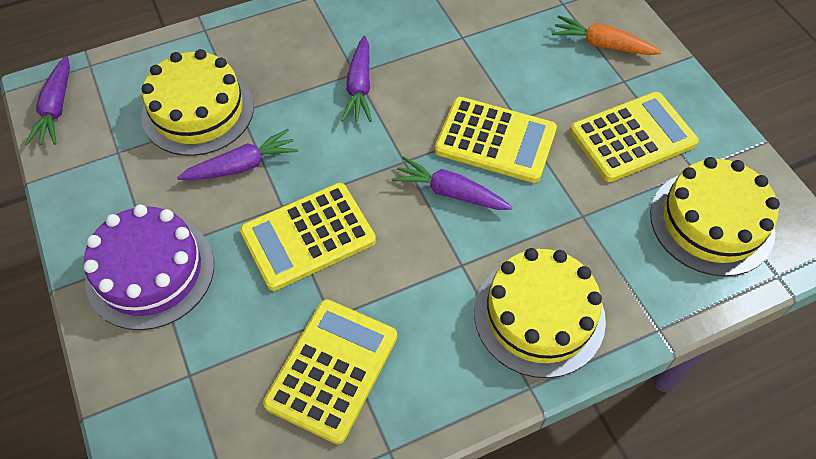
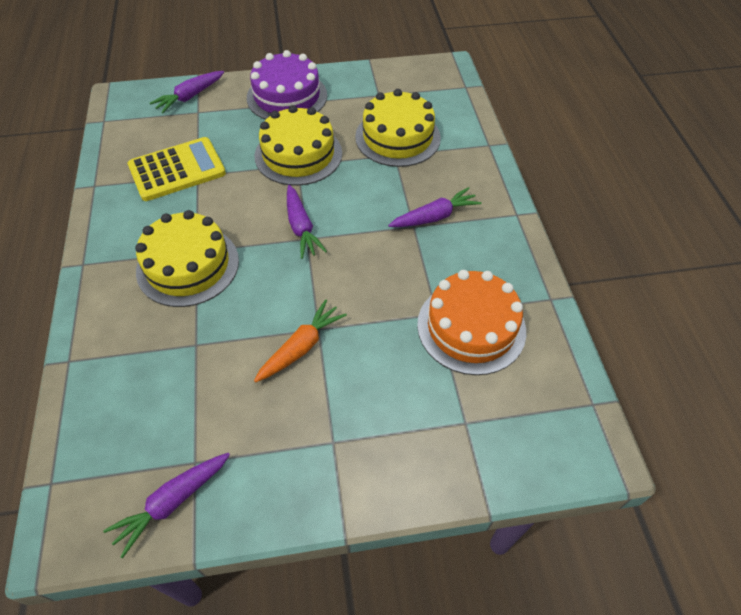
orange cake: 0 -> 1
yellow calculator: 4 -> 1

